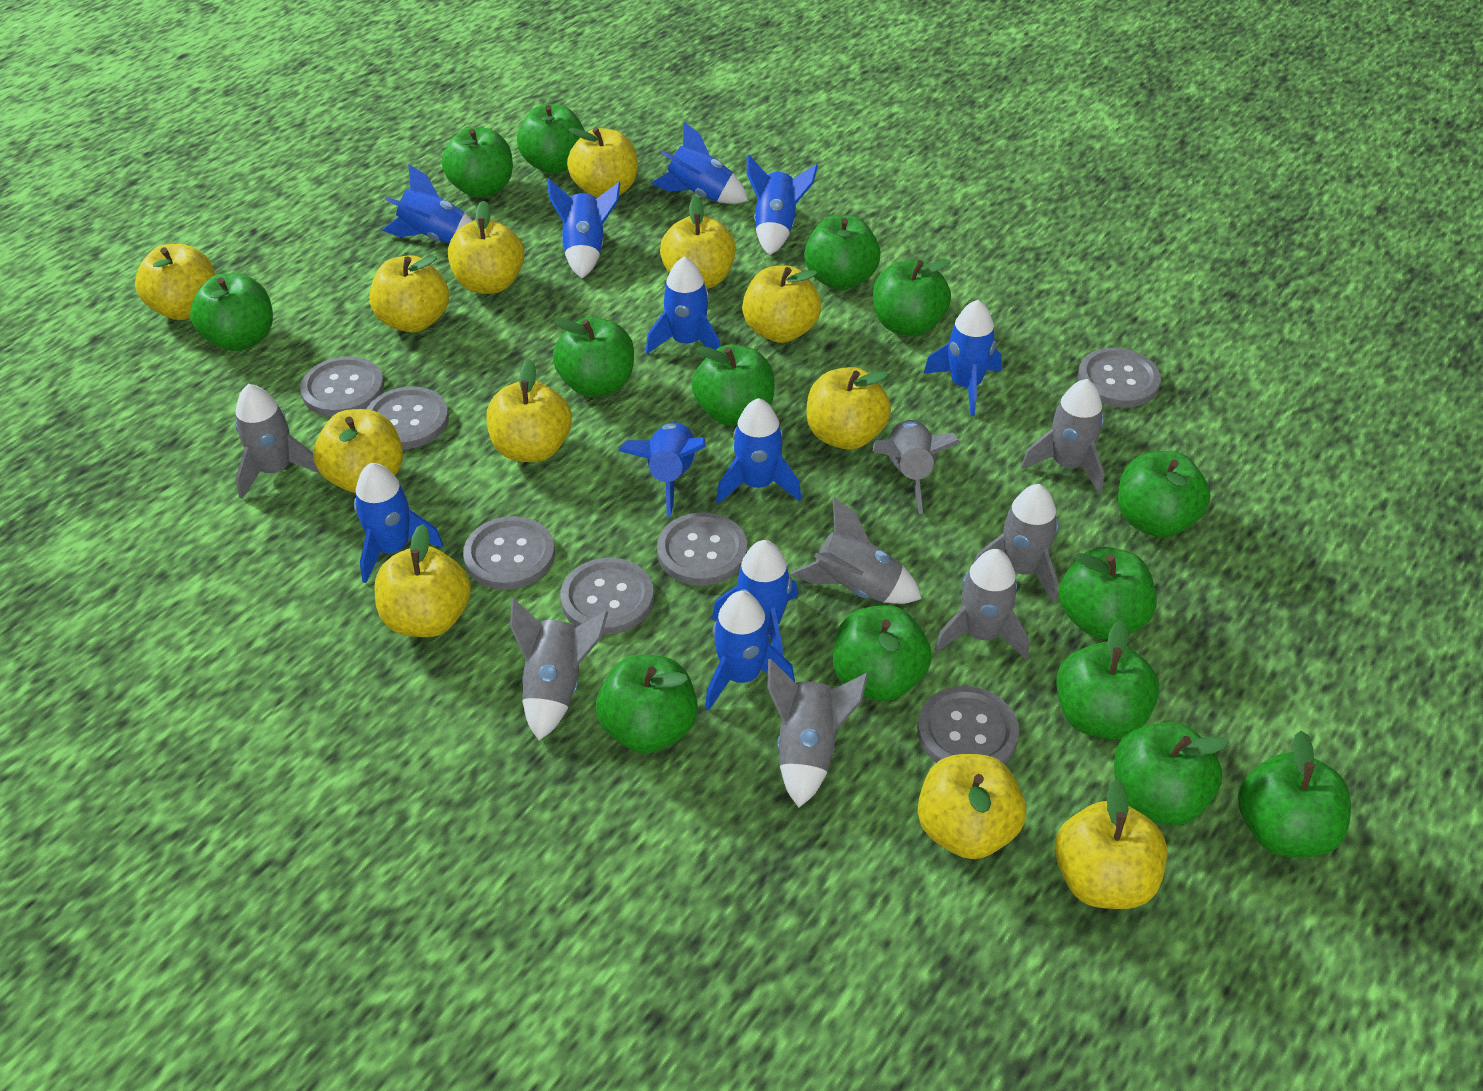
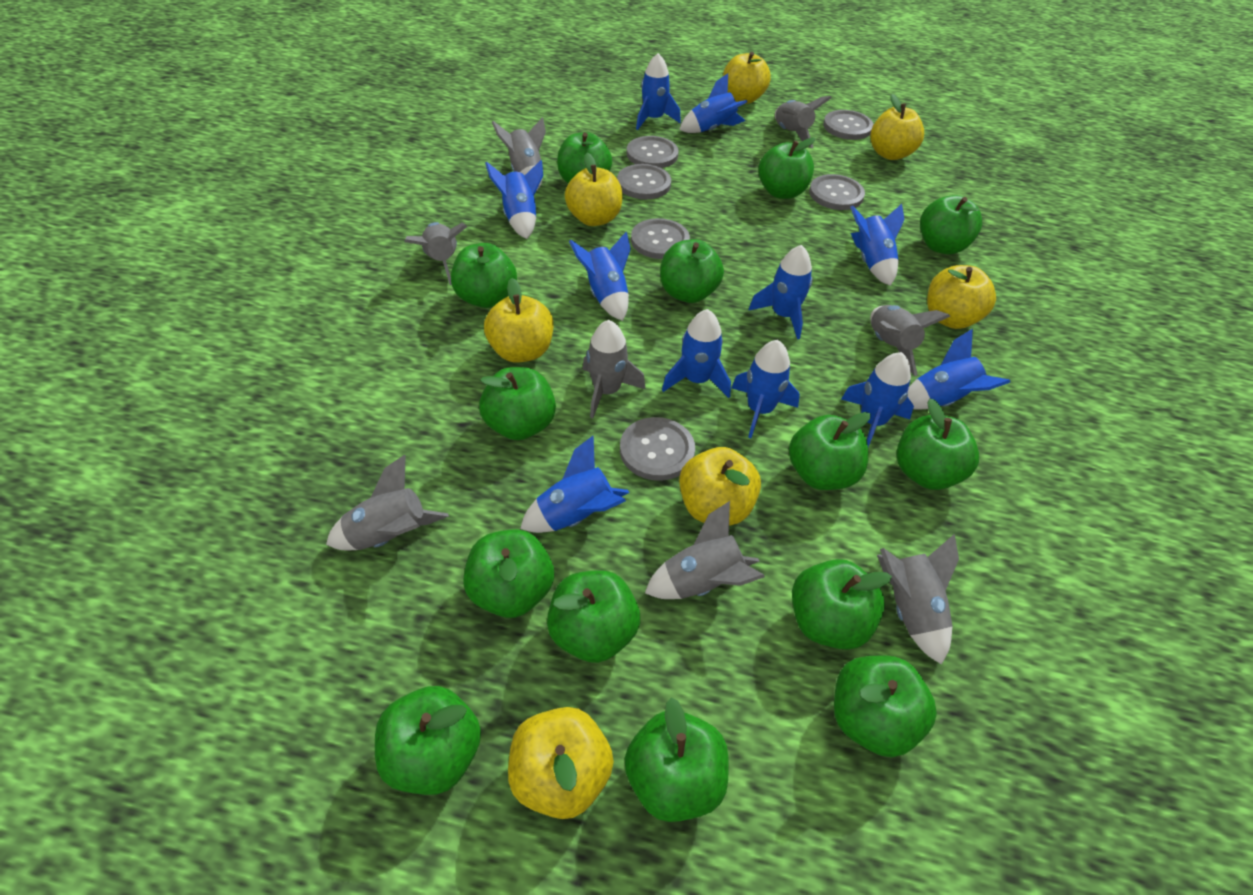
grey button: 7 -> 6
yellow apple: 12 -> 7

